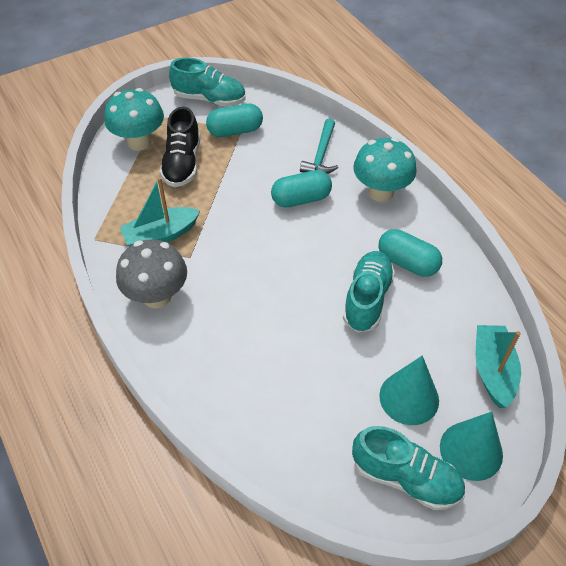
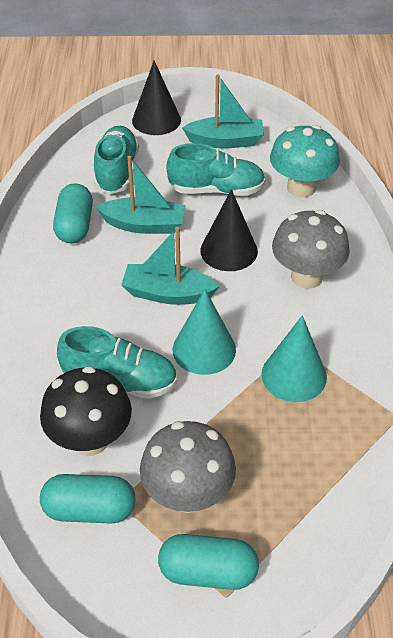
black cone: 0 -> 2
black mushroom: 0 -> 1
black shoe: 1 -> 0
grey mushroom: 1 -> 2
turquoise boat: 2 -> 3
turquoise hammer: 1 -> 0
turquoise mushroom: 2 -> 1

